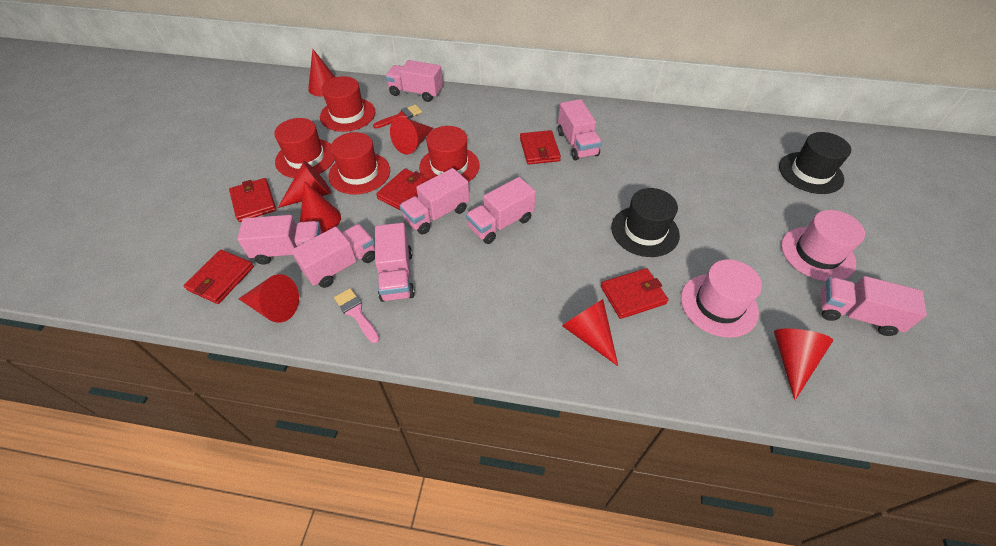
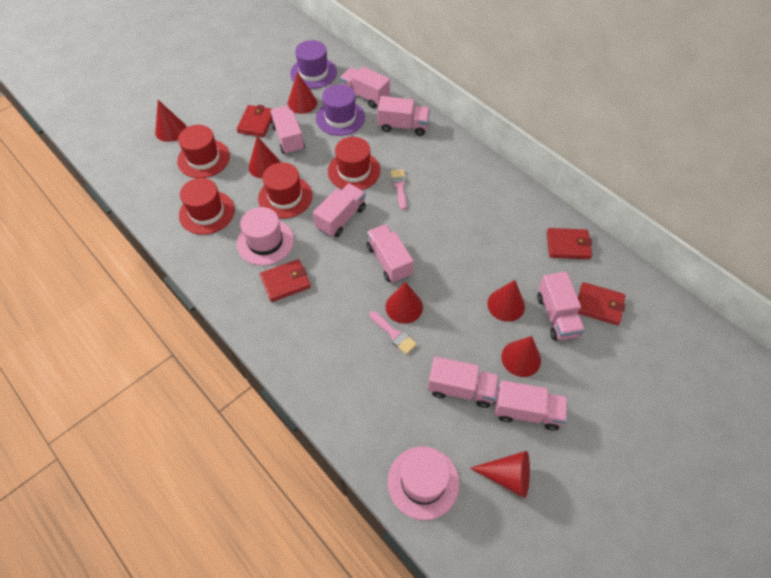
black hat: 2 -> 0
pink brush: 1 -> 2
purple hat: 0 -> 2
red brush: 1 -> 0
red wallet: 5 -> 4

